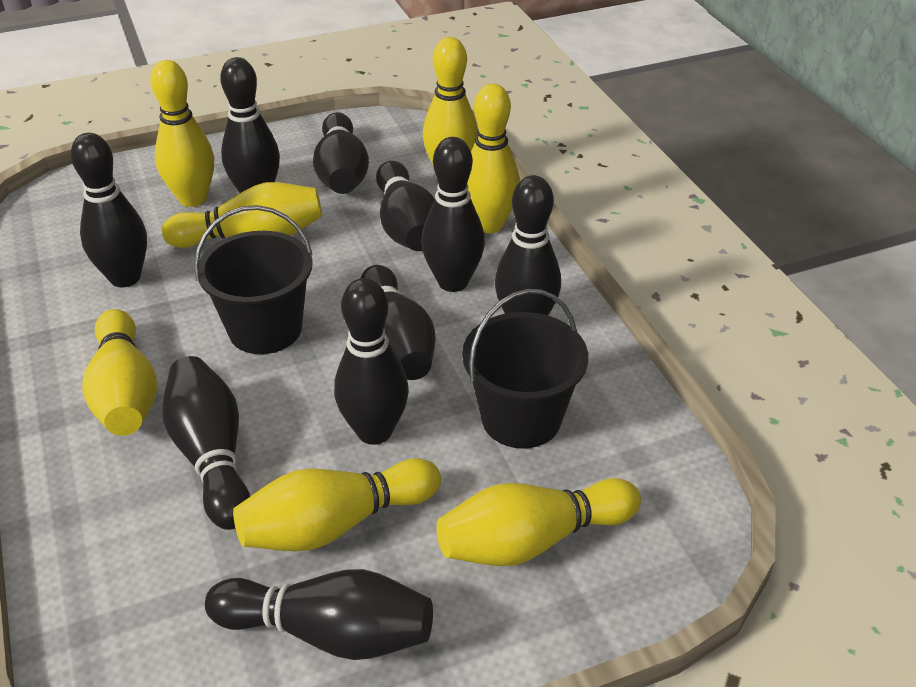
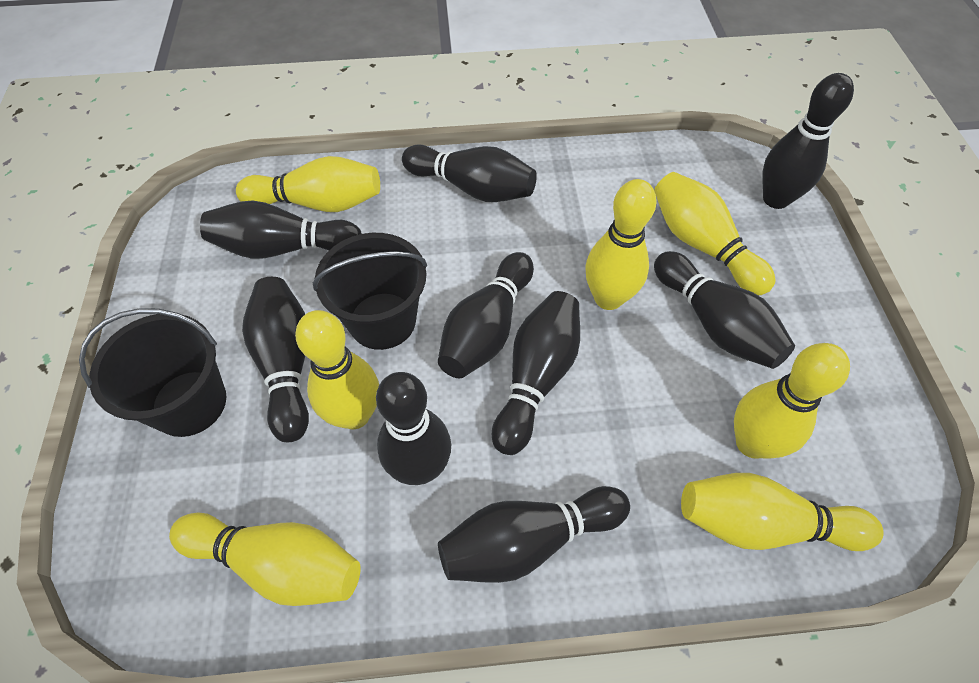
black bowling pin: 10 -> 9

